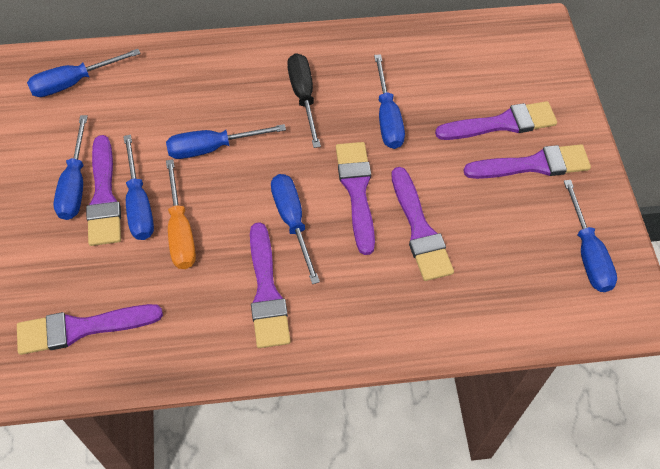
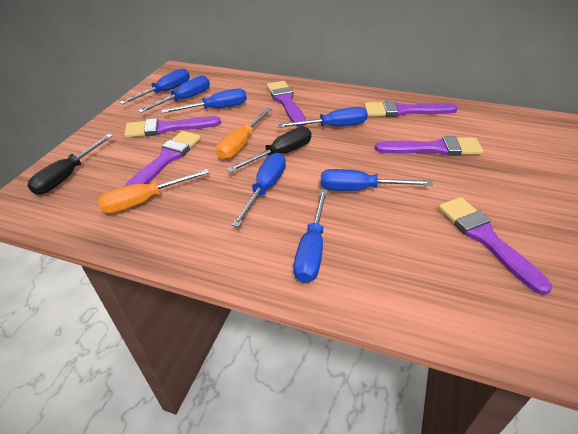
black screwdriver: 1 -> 2
orange screwdriver: 1 -> 2
purple brush: 7 -> 6

